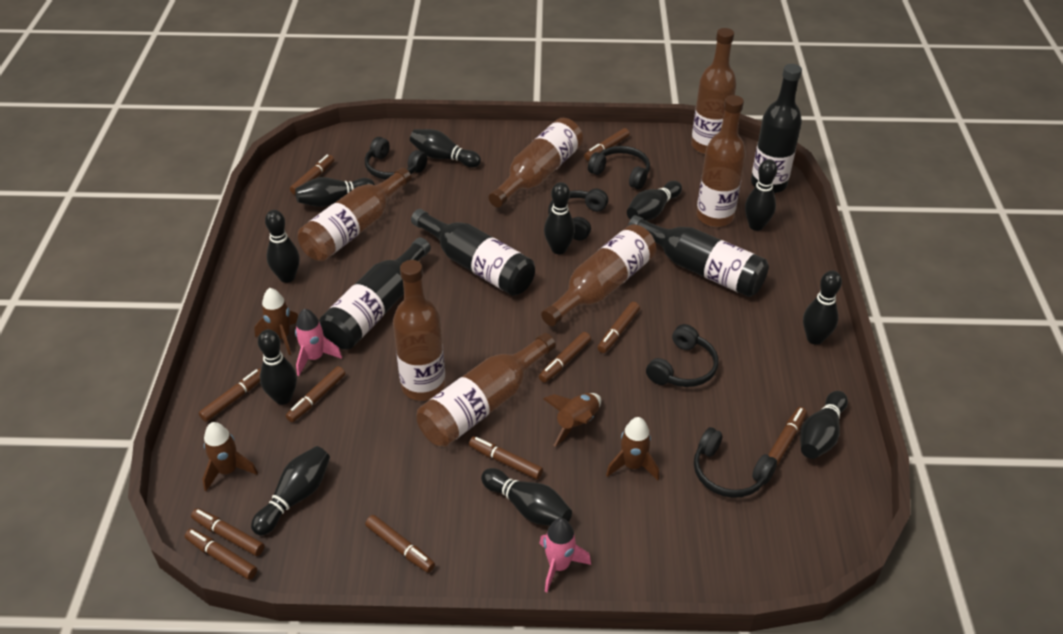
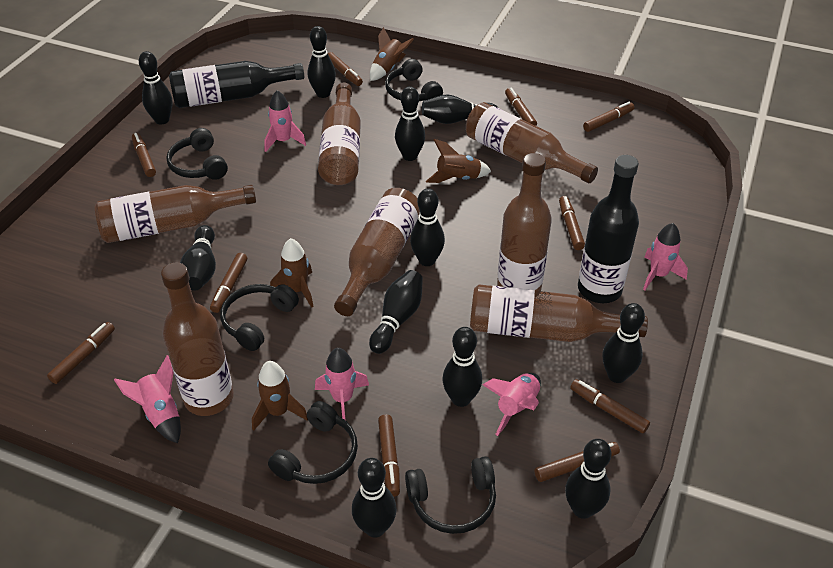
black bottle: 4 -> 2
brown marker: 11 -> 10
pink rocket: 2 -> 5

